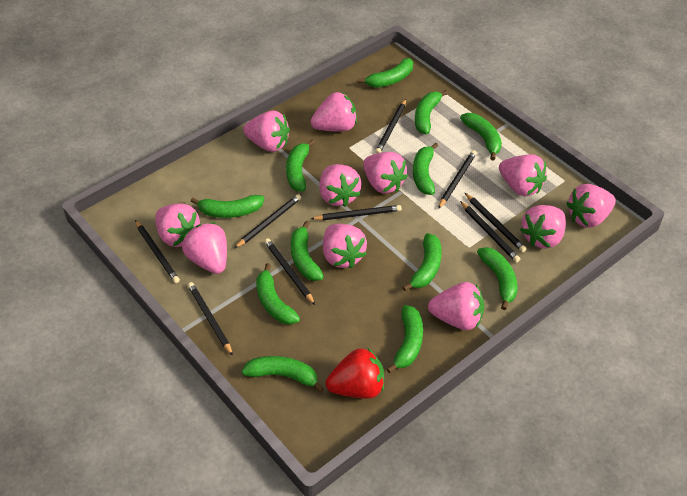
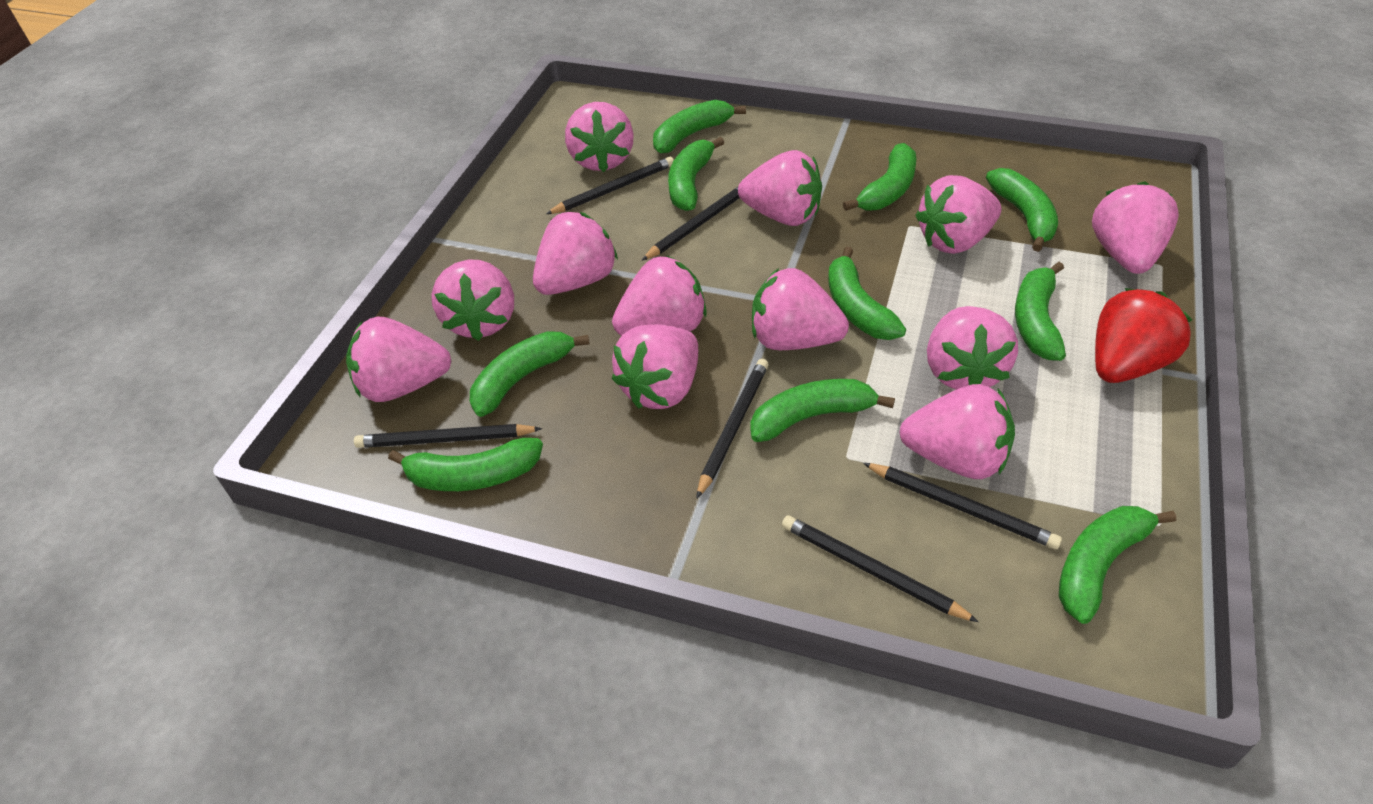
black pencil: 9 -> 6
green banana: 12 -> 10
pink strawberry: 11 -> 12

